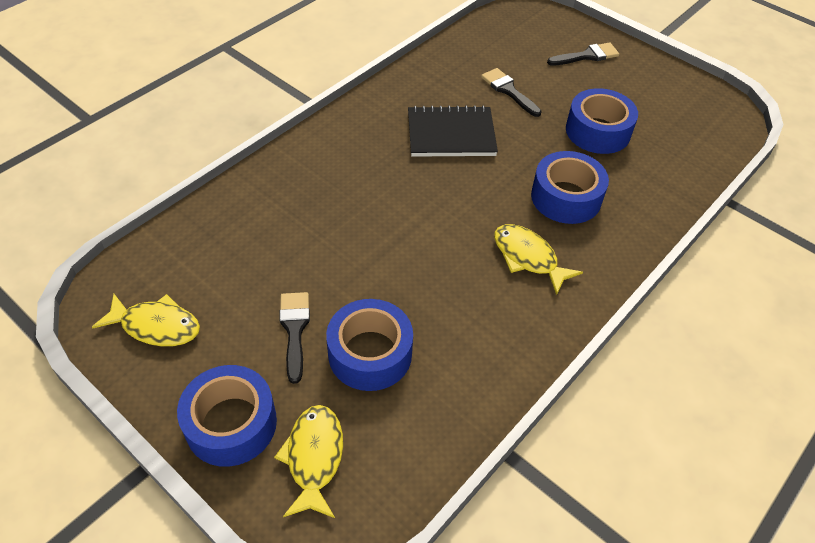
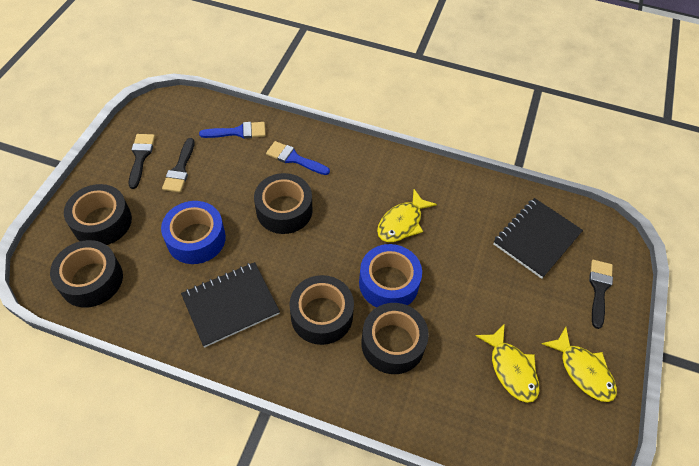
black notebook: 1 -> 2
black tape: 0 -> 5
blue brush: 0 -> 2
blue tape: 4 -> 2

